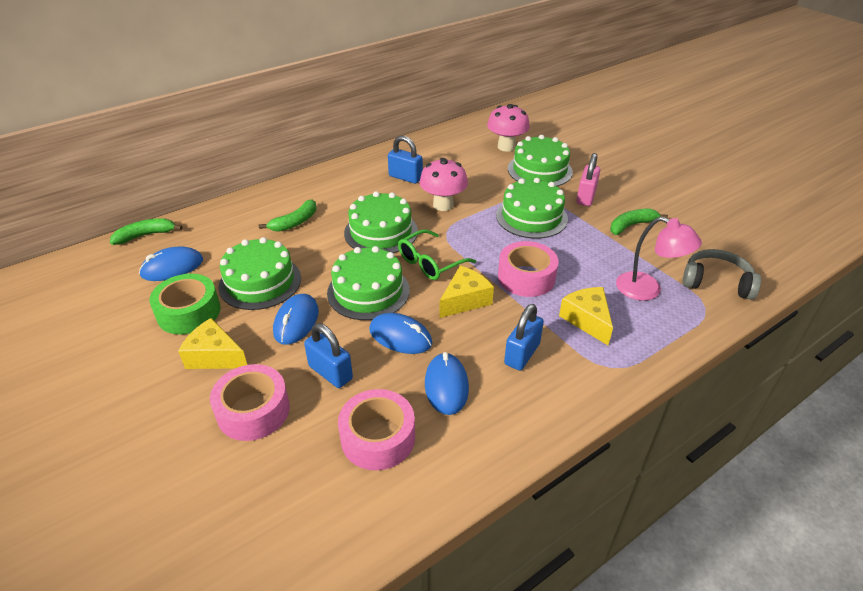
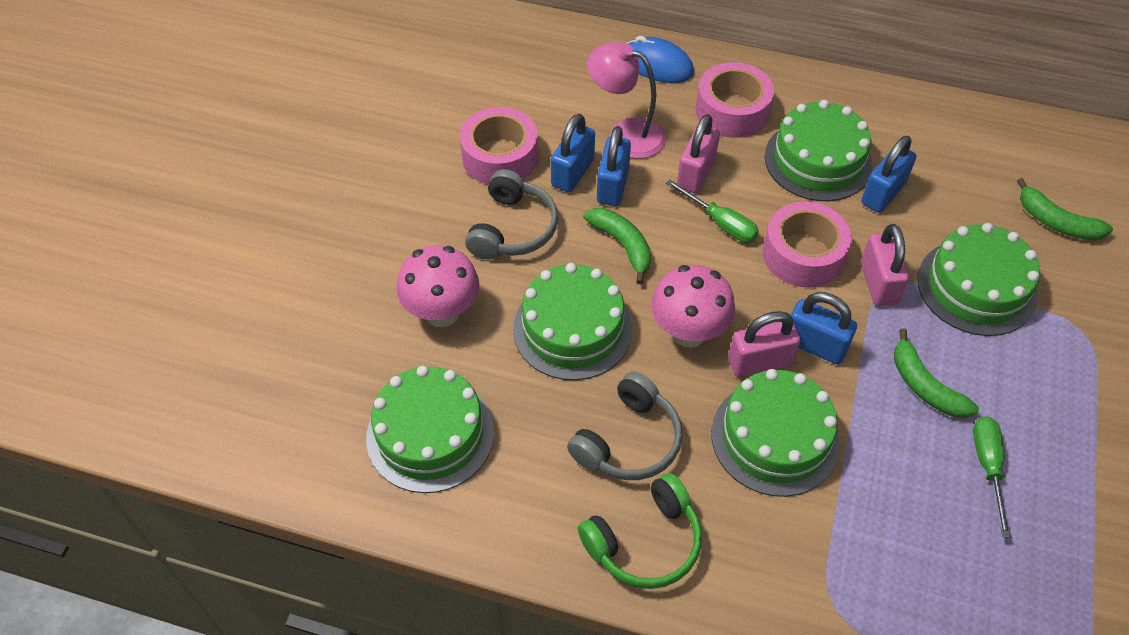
blue mouse: 4 -> 1
blue padlock: 3 -> 4
green glasses: 1 -> 0
green headphones: 0 -> 1
green screwdriver: 0 -> 2
green tape: 1 -> 0
grey headphones: 1 -> 2
pink padlock: 1 -> 3
yellow cheese: 3 -> 0

